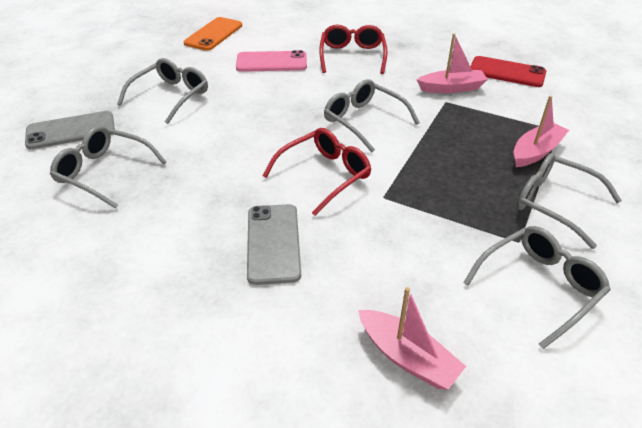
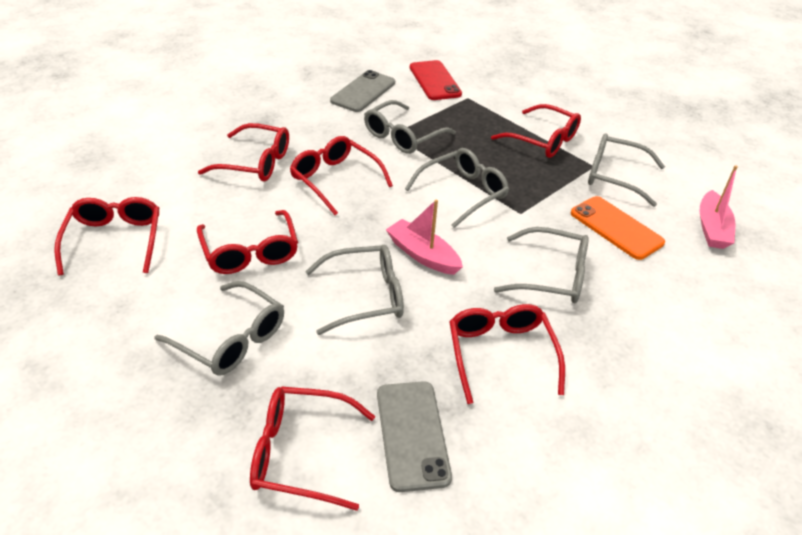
grey glasses: 5 -> 6
pink boat: 3 -> 2
pink phone: 1 -> 0
red glasses: 2 -> 7

